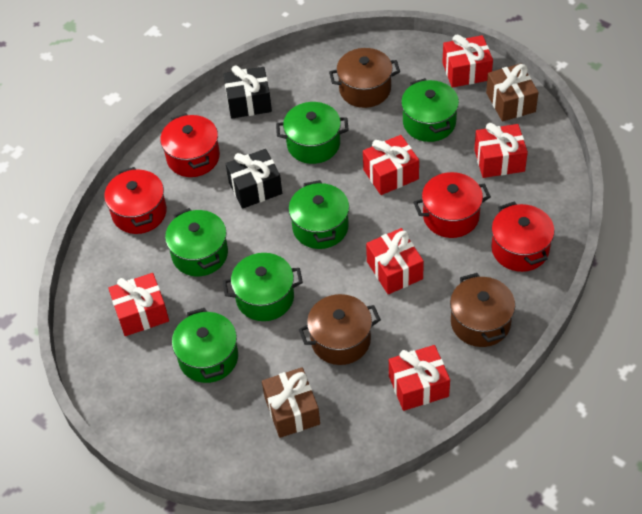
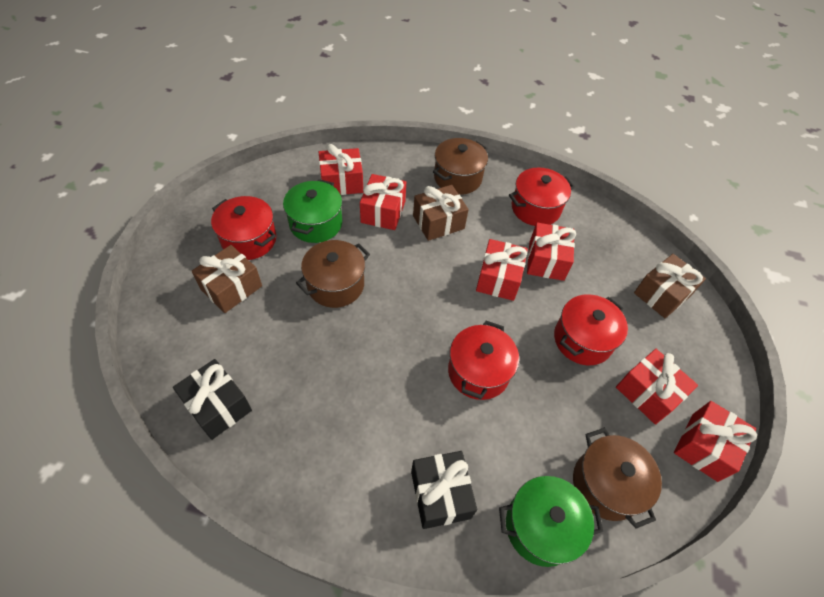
brown gift: 2 -> 3
green pot: 6 -> 2

